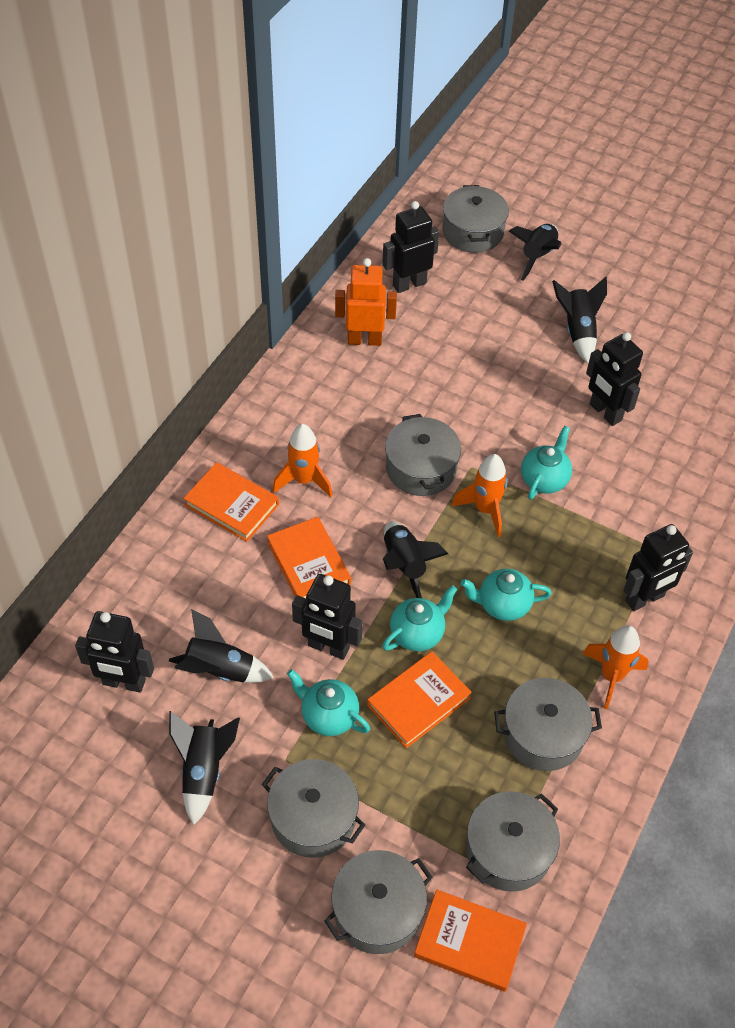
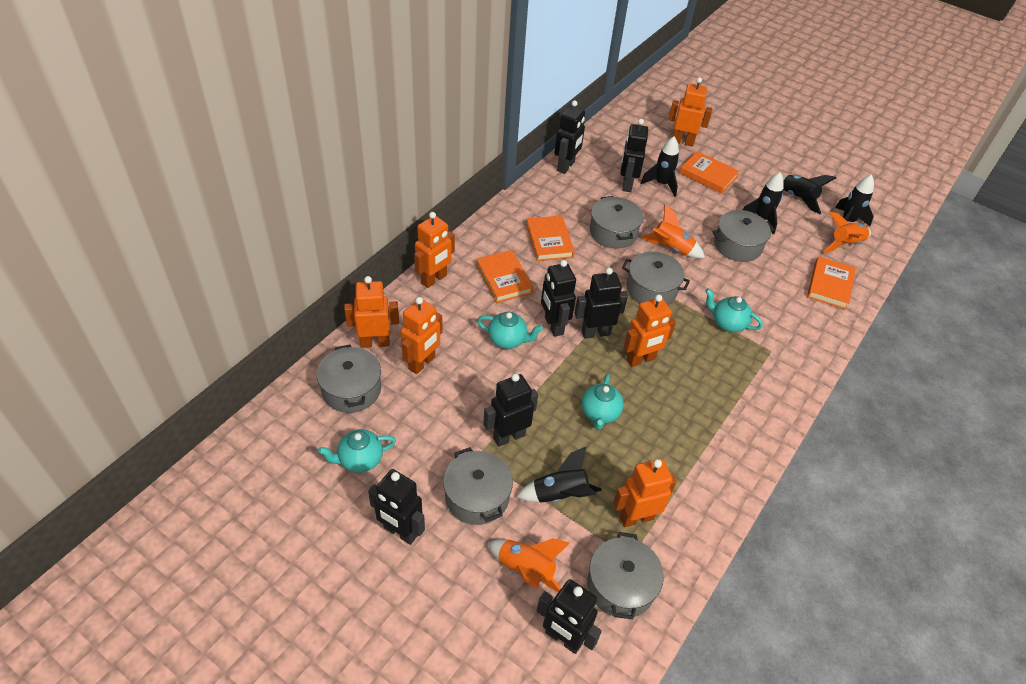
black robot: 5 -> 7
orange robot: 1 -> 6

